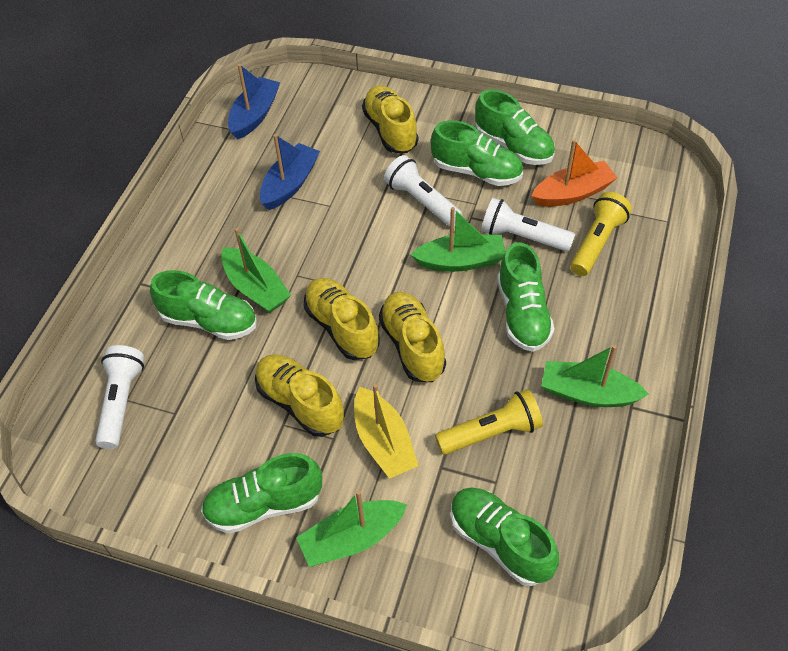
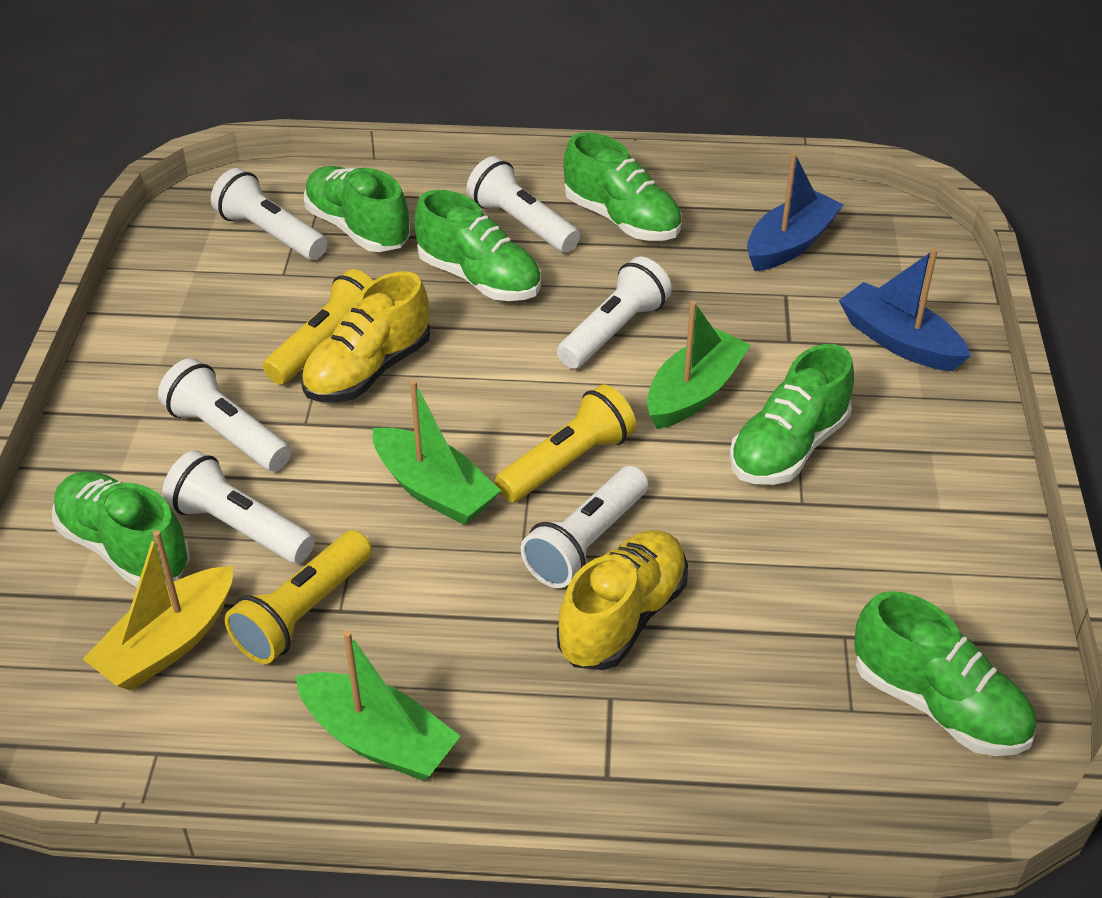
green boat: 4 -> 3
orange boat: 1 -> 0
white flashlight: 3 -> 6
yellow flashlight: 2 -> 3
yellow shoe: 4 -> 2

